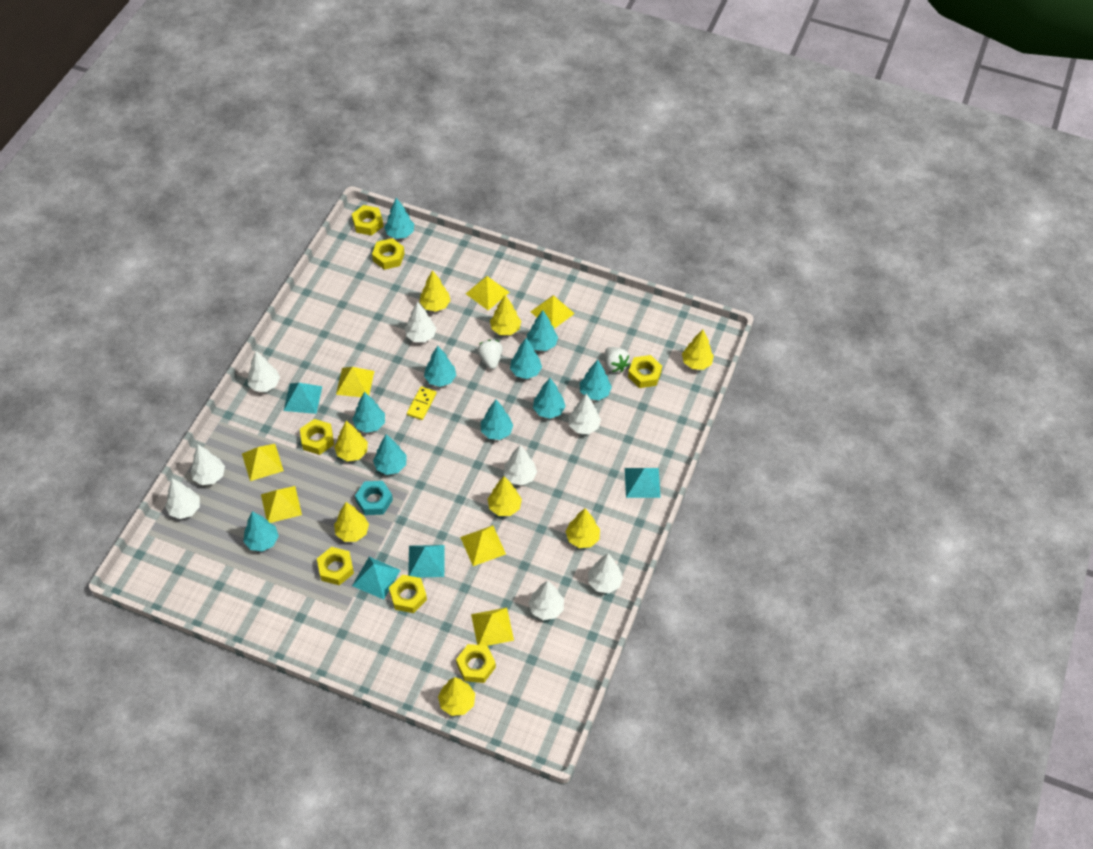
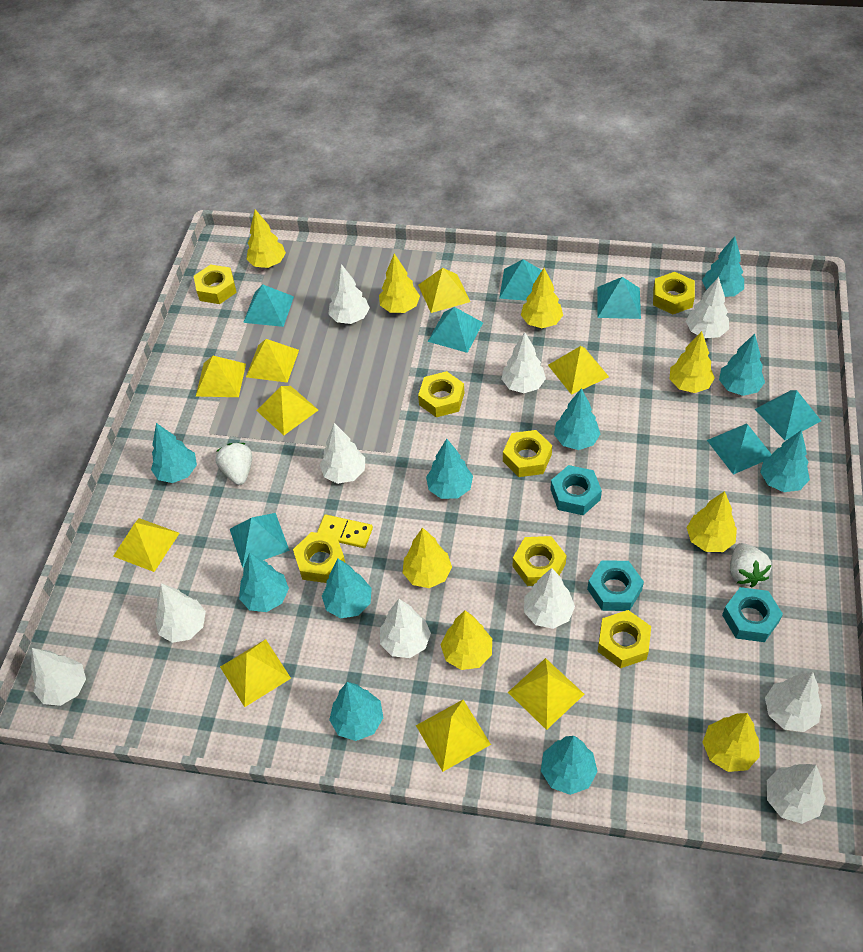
turquoise nut: 1 -> 3
turquoise pyramid: 4 -> 7
white tree: 8 -> 10
yellow pyramid: 7 -> 9

